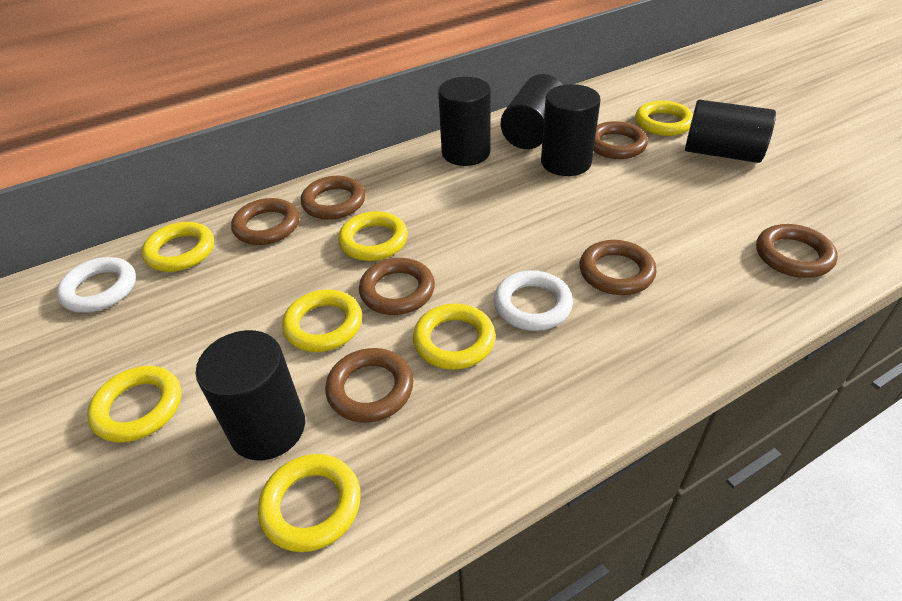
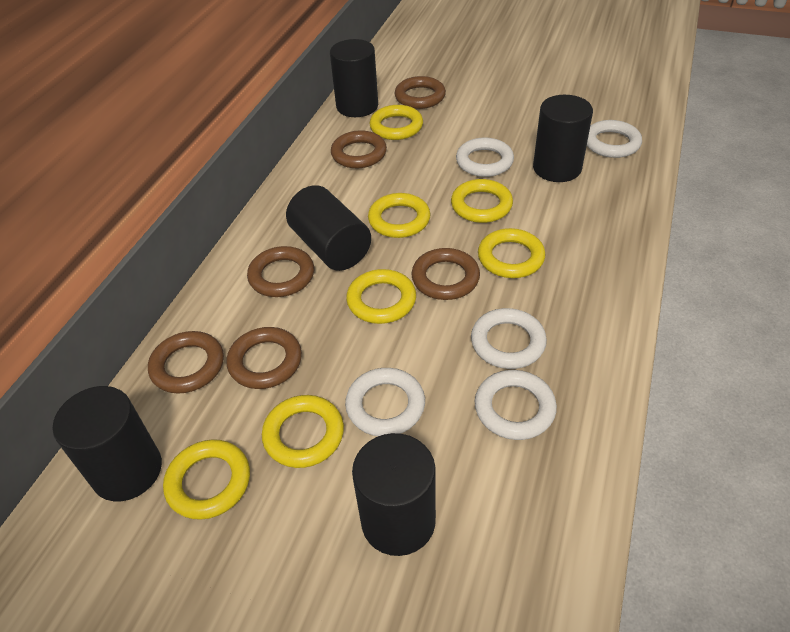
brown ring: 7 -> 6
white ring: 2 -> 5

